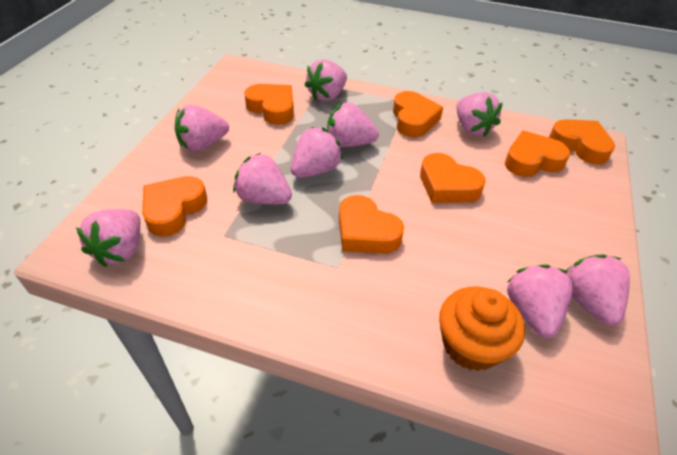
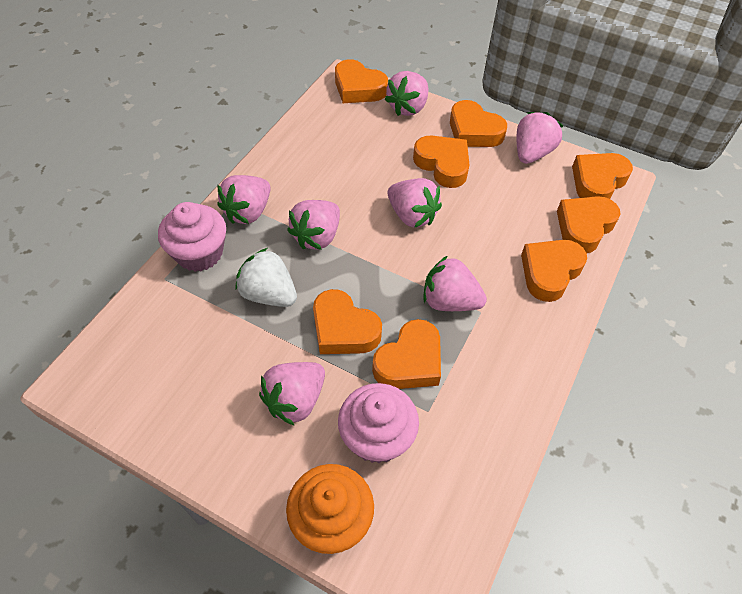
orange heart: 7 -> 8
pink cupcake: 0 -> 2
pink strawberry: 9 -> 7
white strawberry: 0 -> 1

